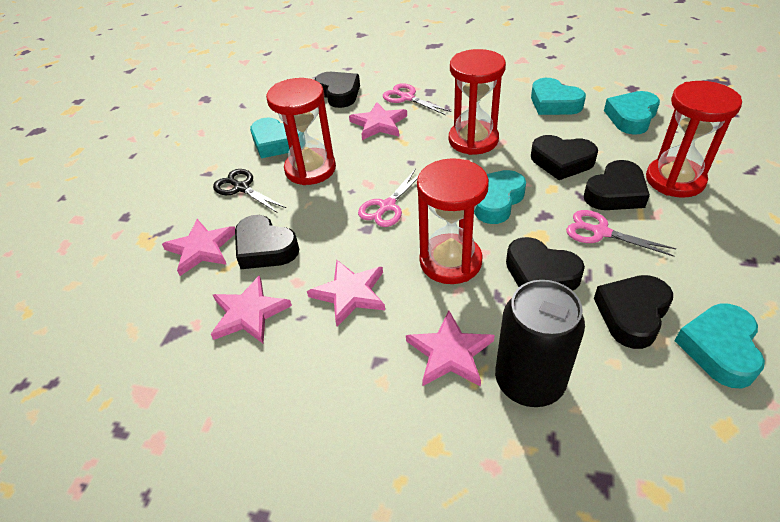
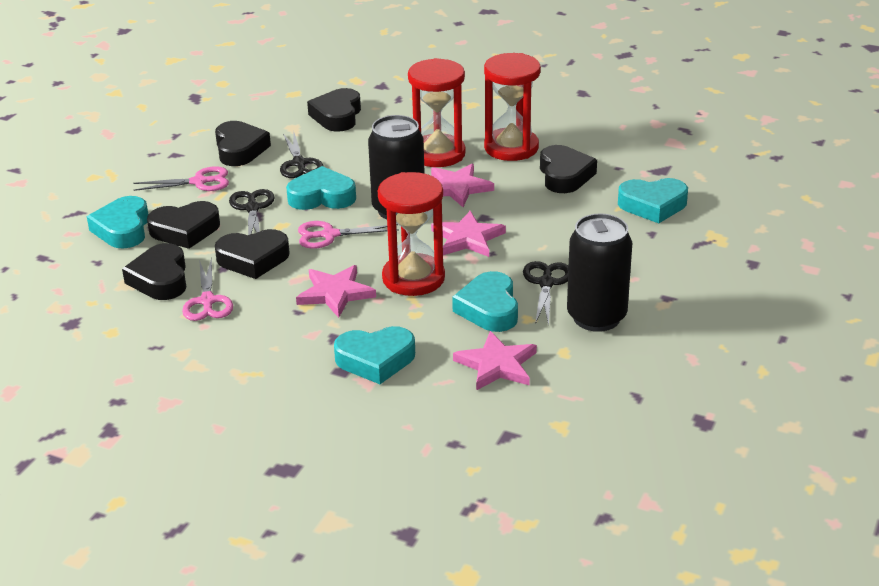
black can: 1 -> 2
black scissors: 1 -> 3
pink star: 5 -> 4
red hourglass: 4 -> 3

